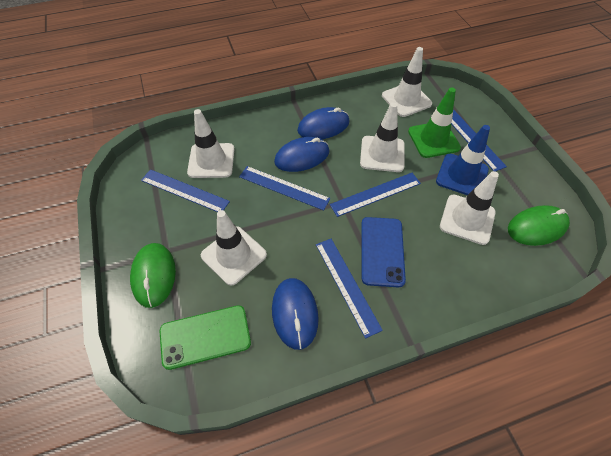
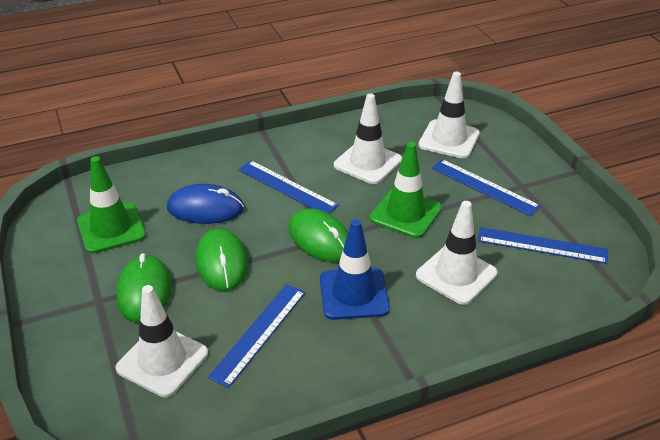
blue mouse: 3 -> 1
blue phone: 1 -> 0
blue ruler: 5 -> 4
green mouse: 2 -> 3
green phone: 1 -> 0
green traffic cone: 1 -> 2
white traffic cone: 5 -> 4

